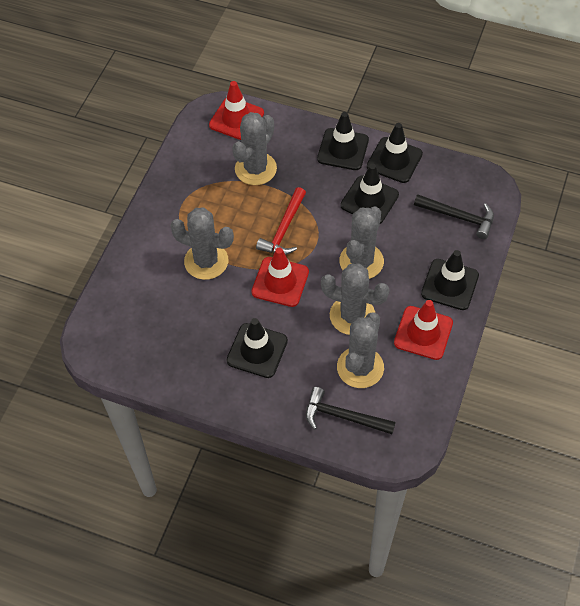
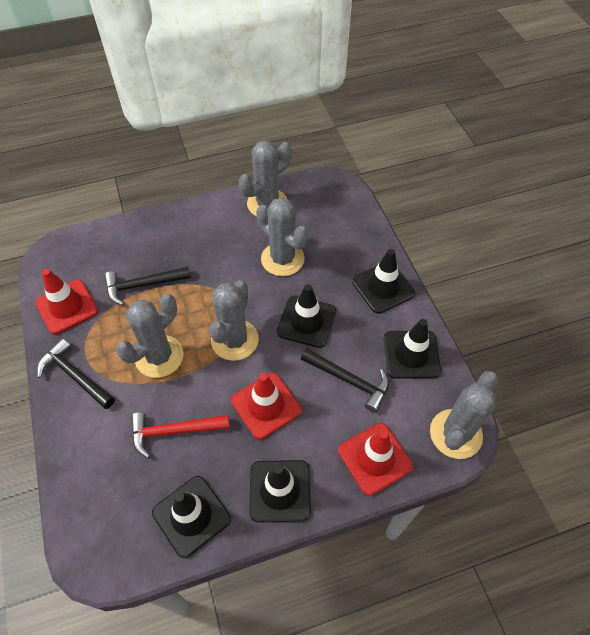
black hammer: 2 -> 3

